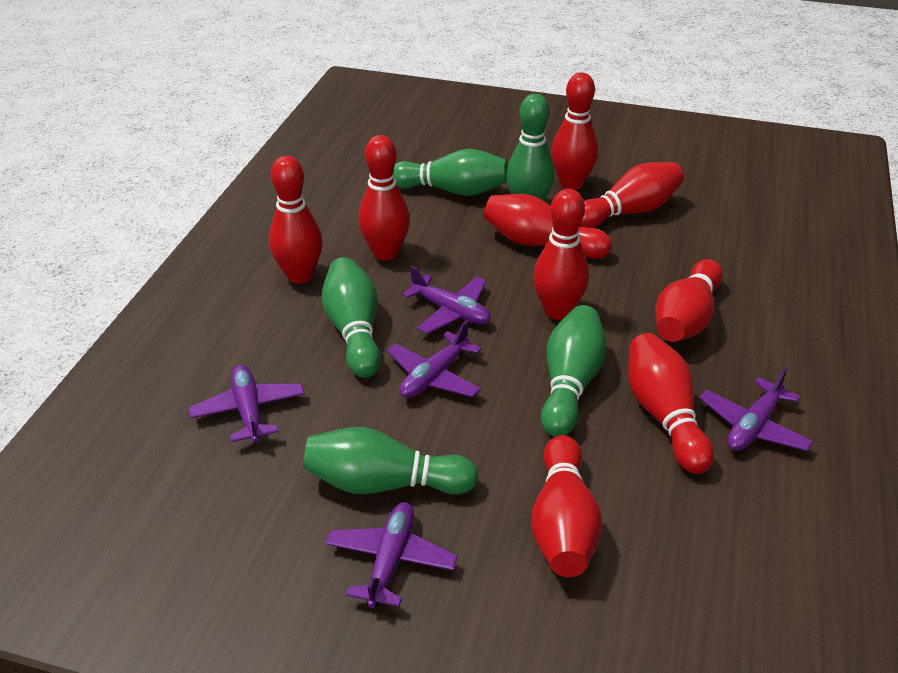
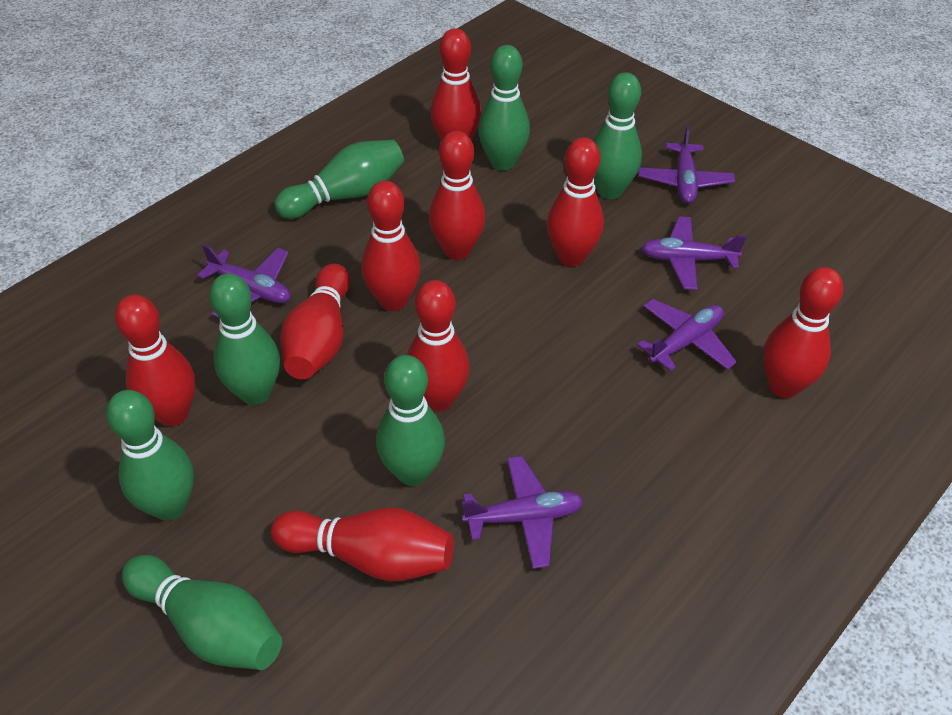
green bowling pin: 5 -> 7

